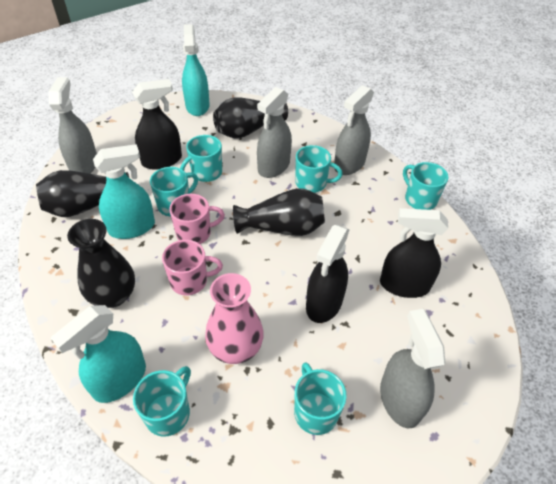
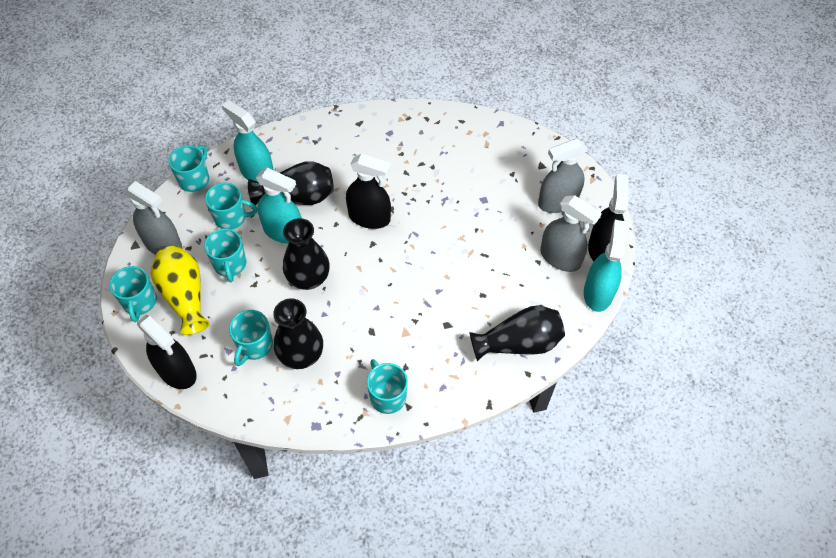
grey spray bottle: 4 -> 3
pink mug: 2 -> 0
pink vase: 1 -> 0
yellow vase: 0 -> 1

